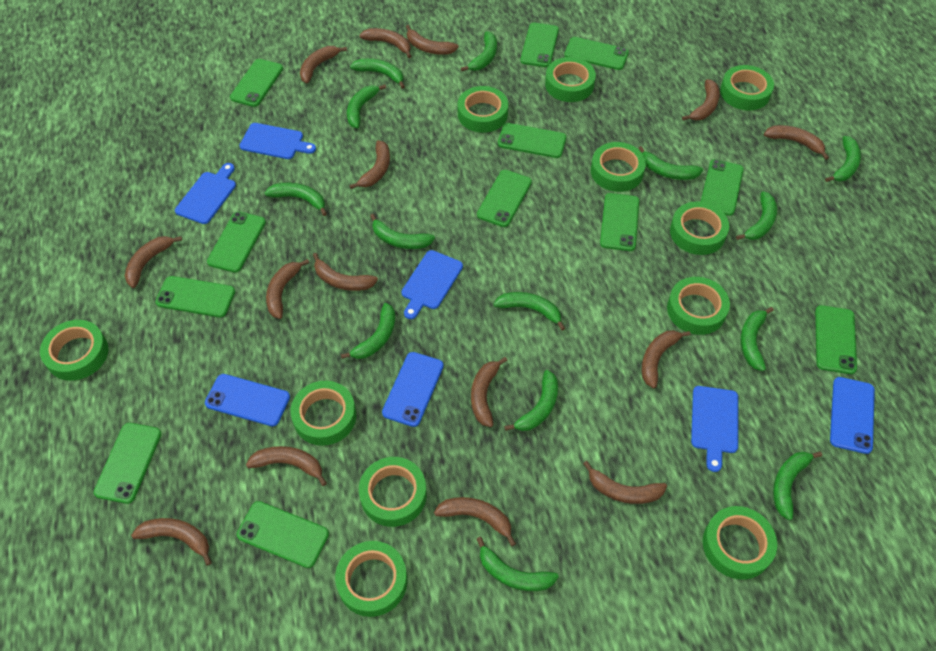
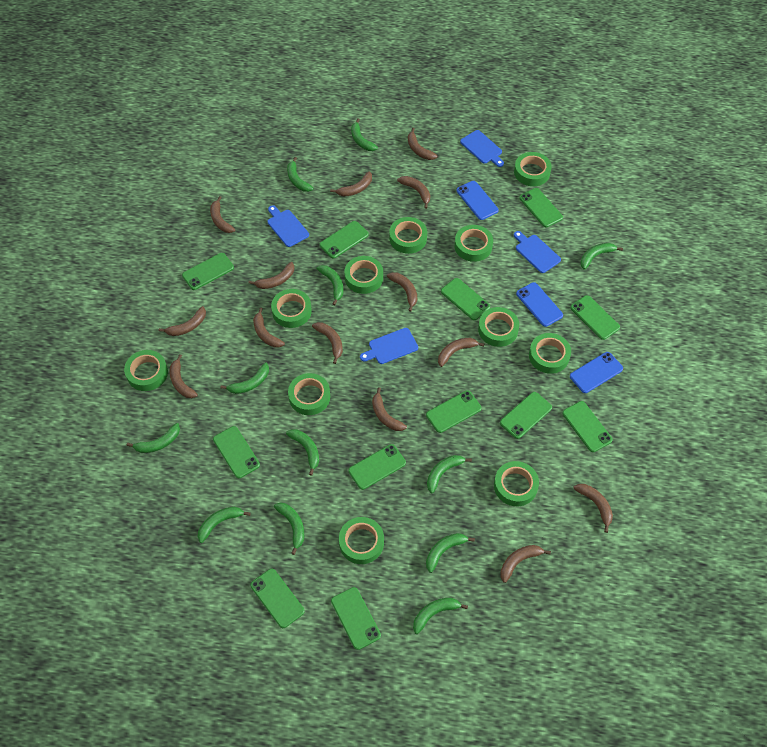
brown banana: 15 -> 14
green banana: 14 -> 12

